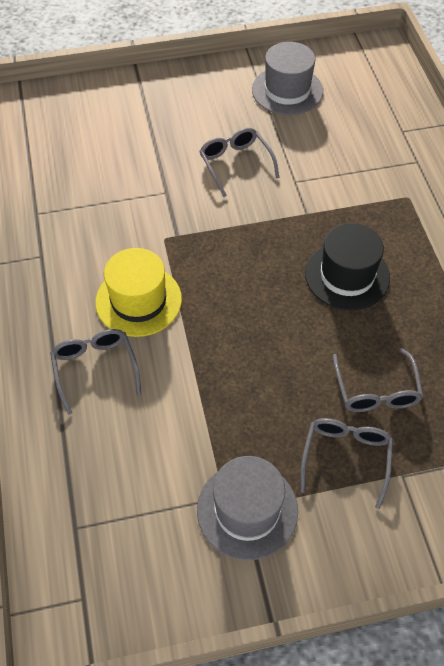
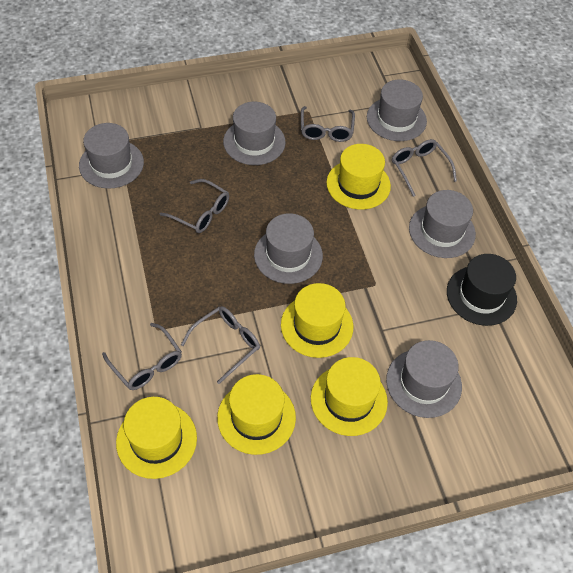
grey glasses: 4 -> 5
grey hat: 2 -> 6
yellow hat: 1 -> 5

